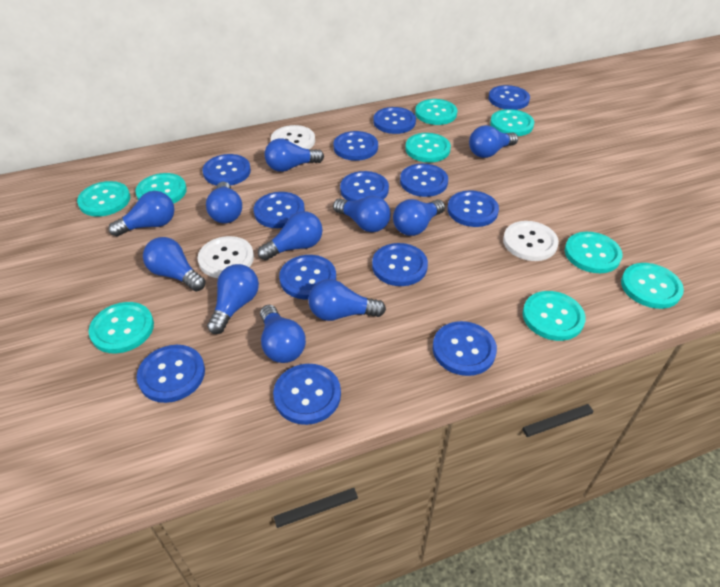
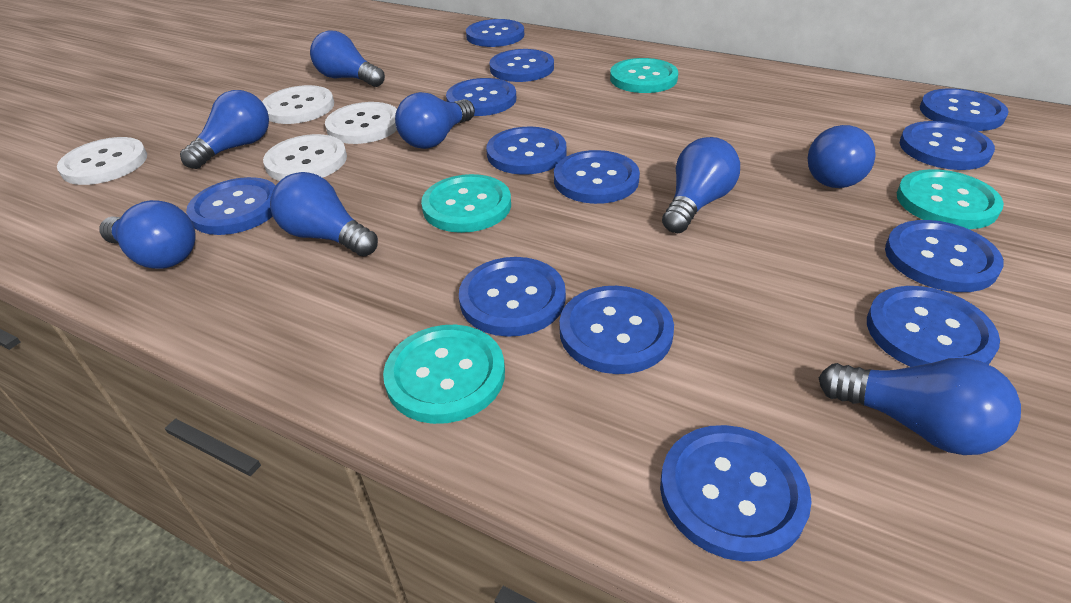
blue light bulb: 11 -> 8
turquoise button: 9 -> 4
white button: 3 -> 4

